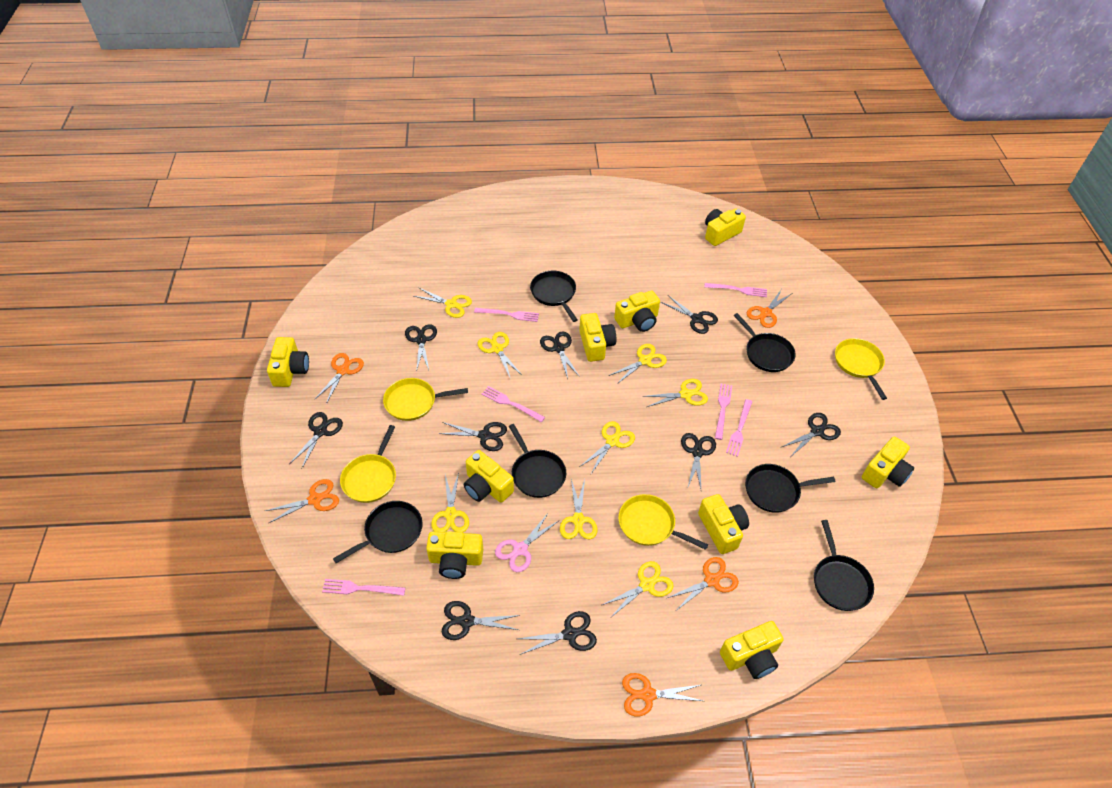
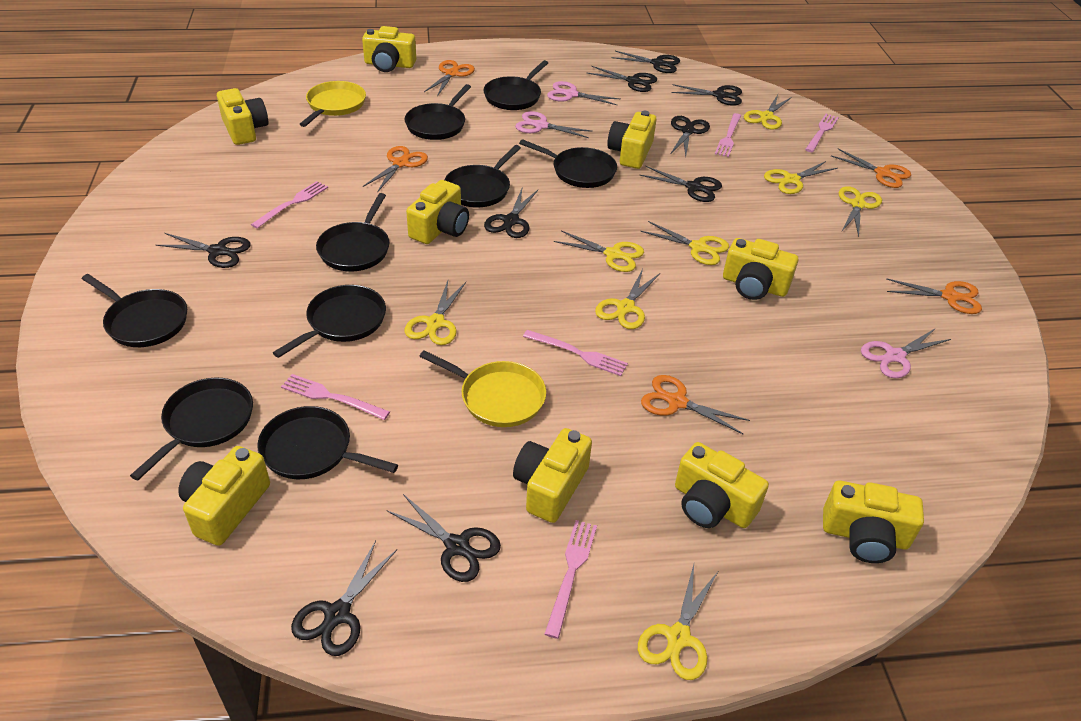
black pan: 6 -> 9
pink scissors: 1 -> 3
yellow pan: 4 -> 2

